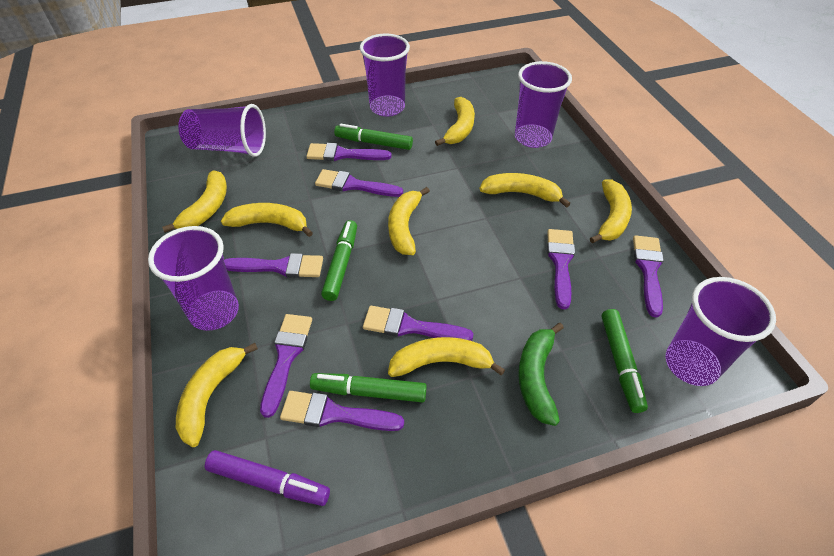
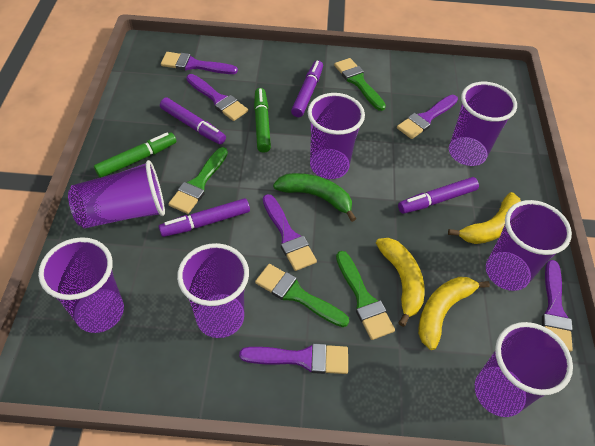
green brush: 0 -> 4
green marker: 4 -> 2
purple brush: 8 -> 6
purple cup: 5 -> 7
purple marker: 1 -> 4
yellow banana: 8 -> 3

